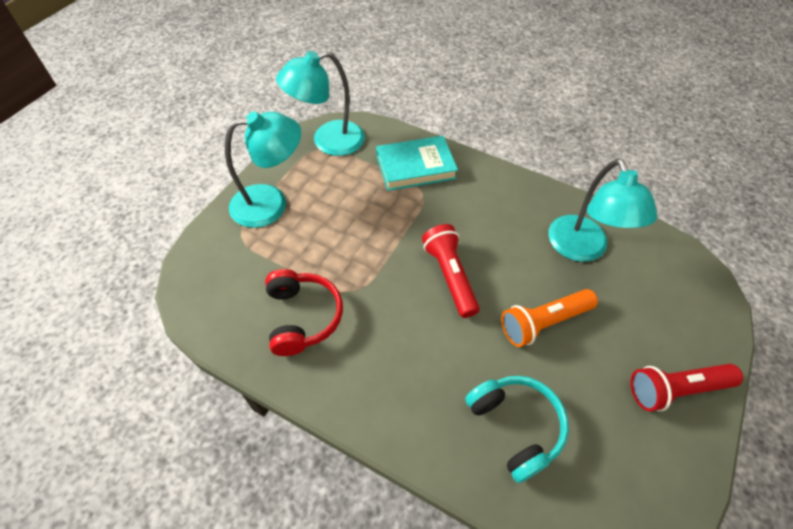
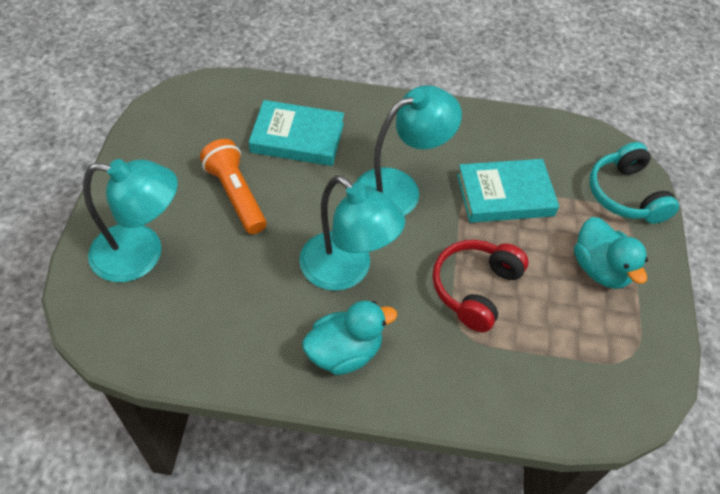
red flashlight: 2 -> 0
turquoise book: 1 -> 2
turquoise duck: 0 -> 2

